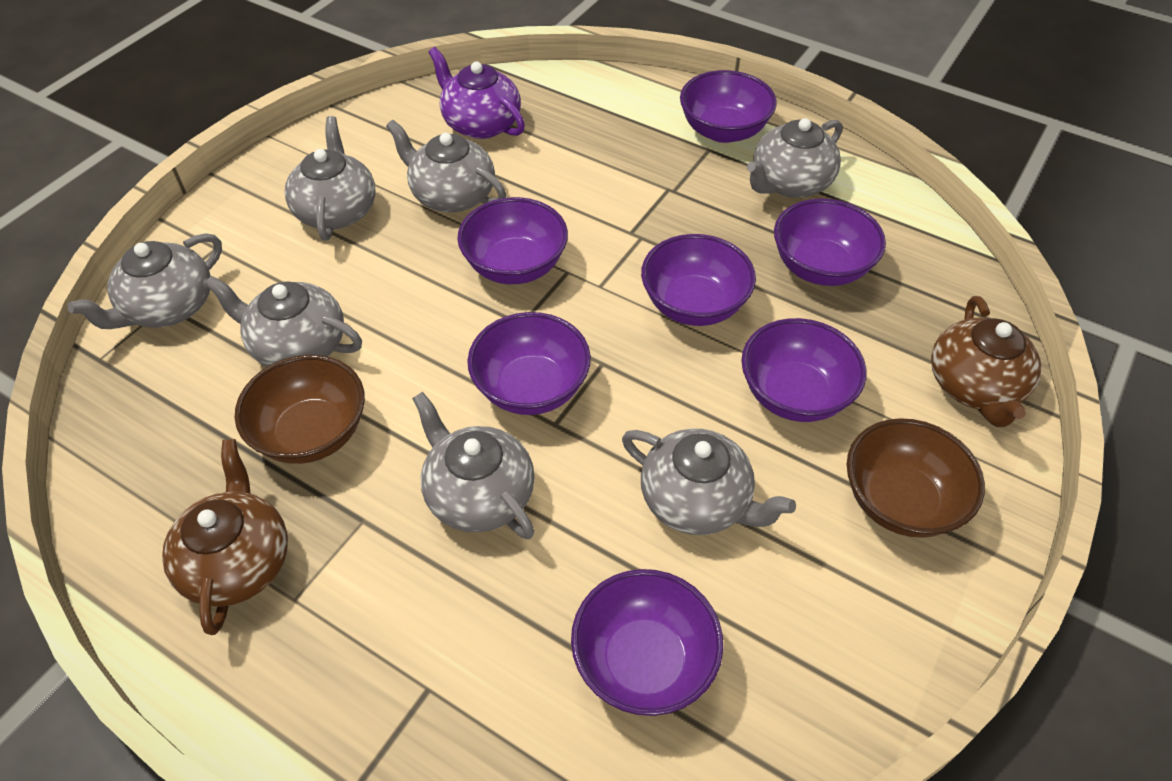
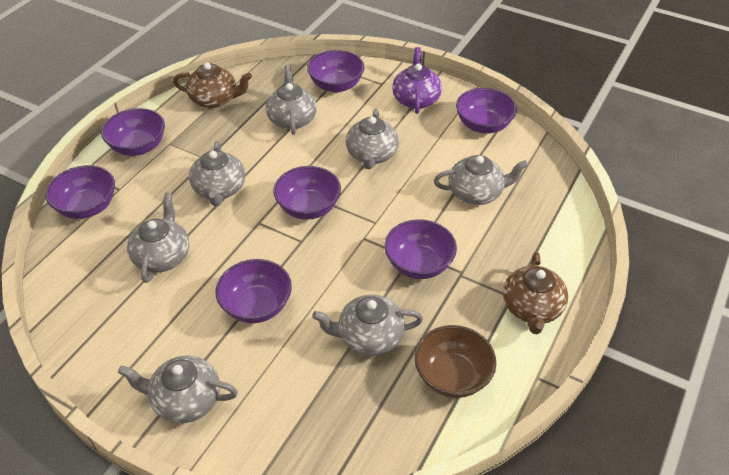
brown bowl: 2 -> 1

